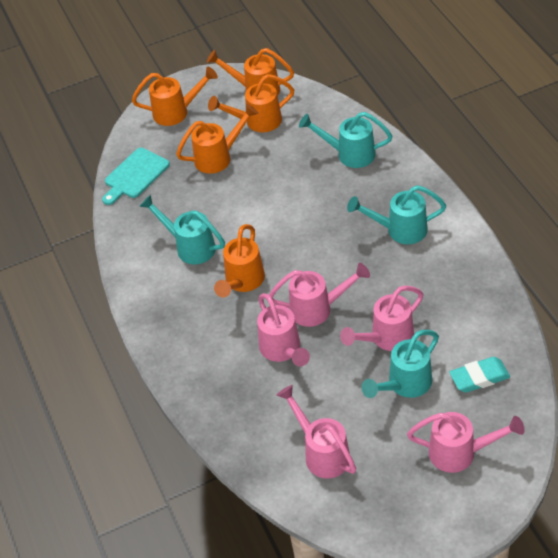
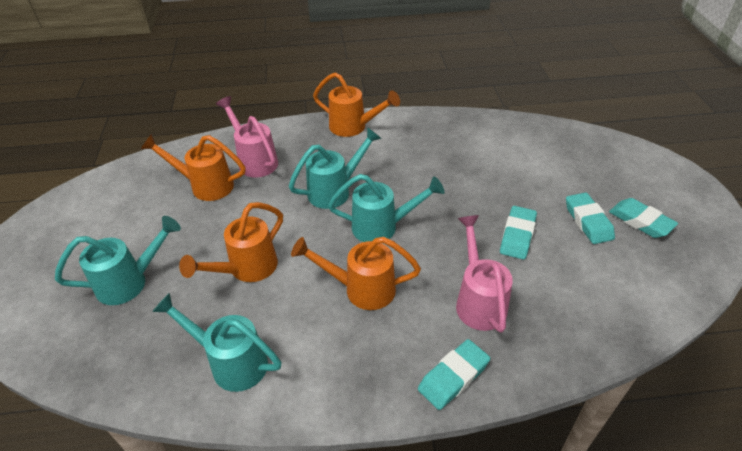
orange watering can: 5 -> 4
pink watering can: 5 -> 2
turquoise cutting board: 1 -> 0
turquoise eraser: 1 -> 4

